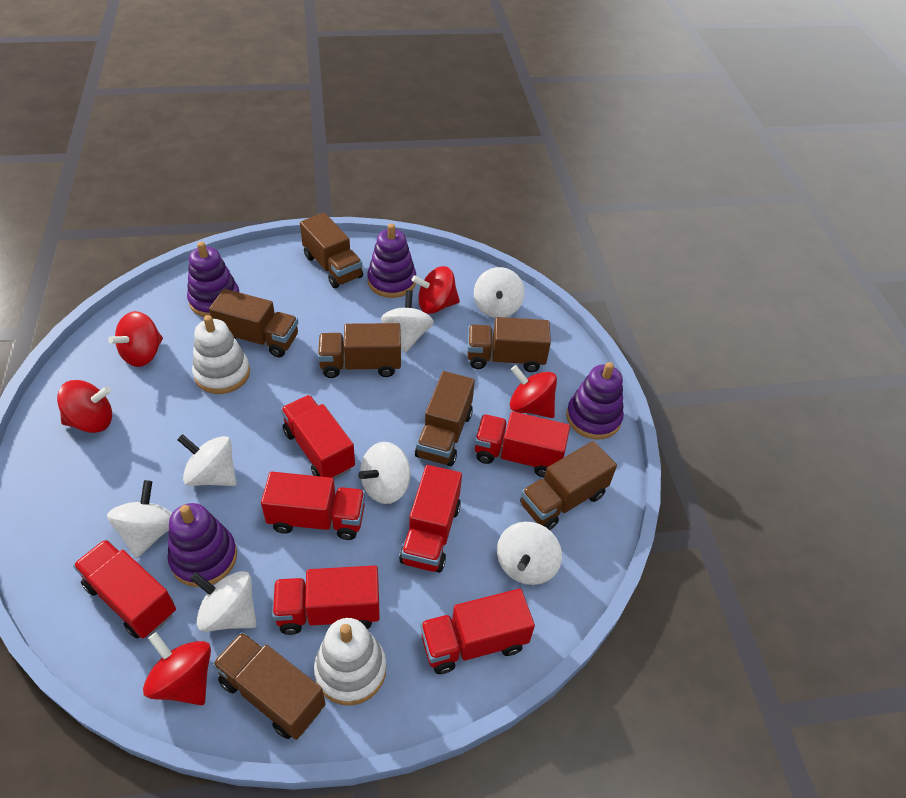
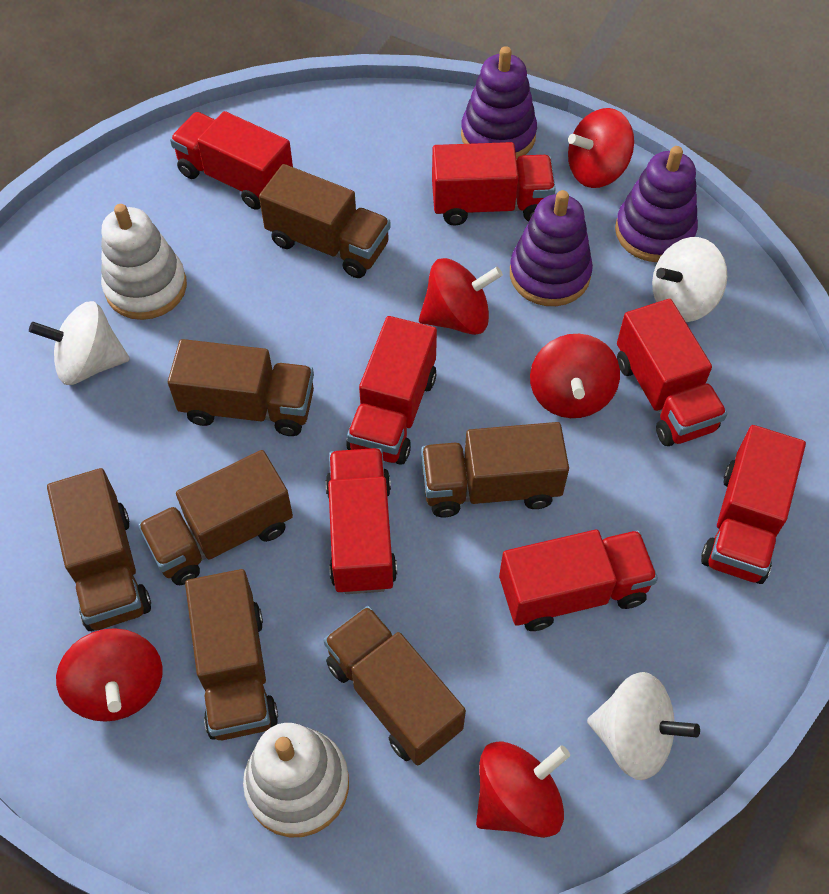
purple stacking toy: 4 -> 3
white spinning top: 7 -> 3

